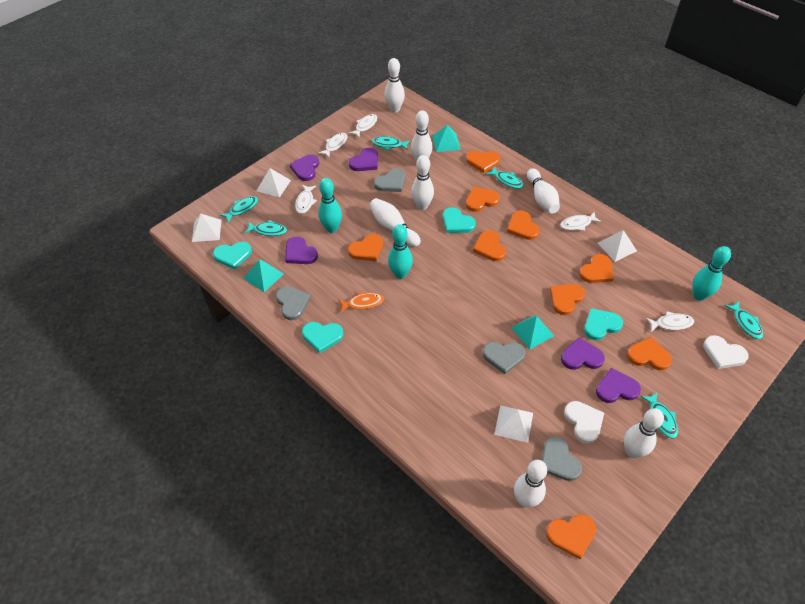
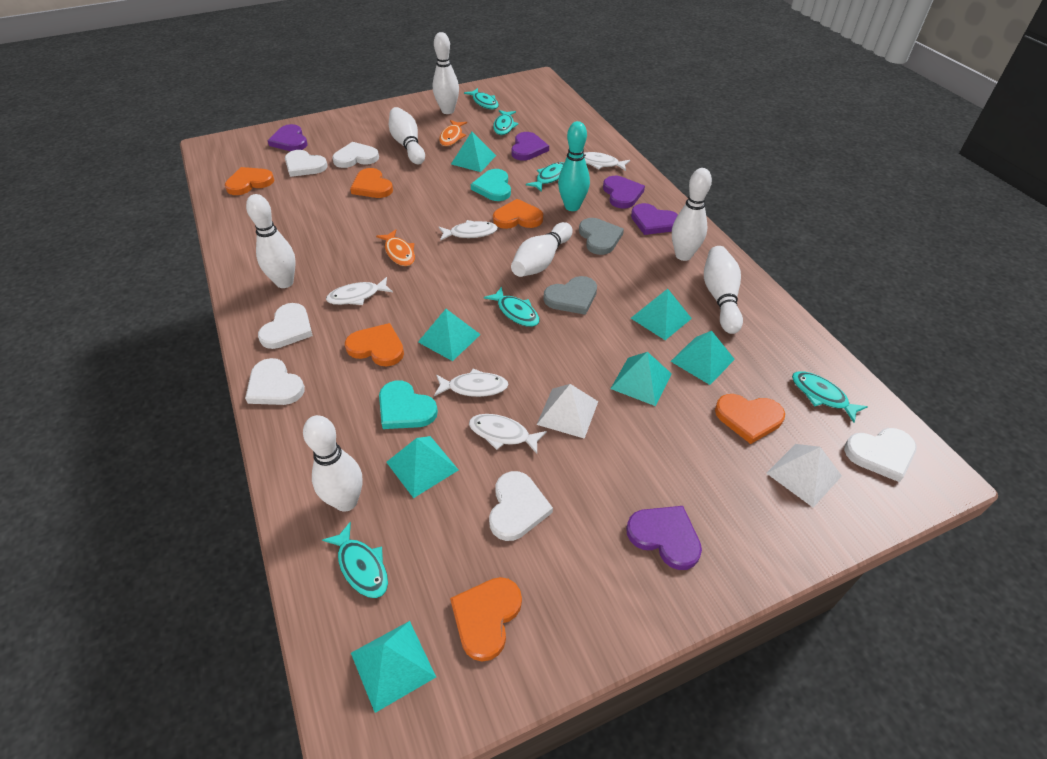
grey heart: 4 -> 2
orange fish: 1 -> 2
orange heart: 9 -> 6
turquoise bowling pin: 3 -> 1
turquoise heart: 4 -> 2
turquoise pyramid: 3 -> 7
white heart: 2 -> 6
white pyramid: 4 -> 2

